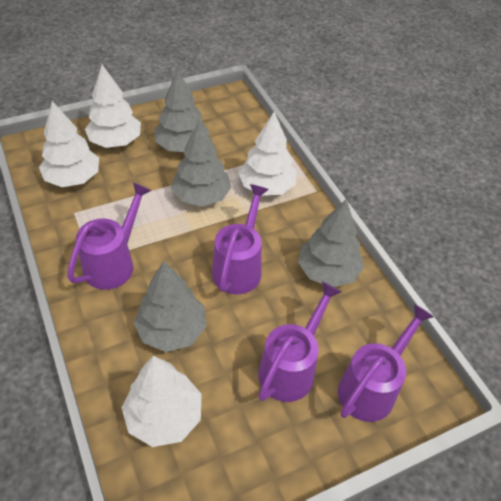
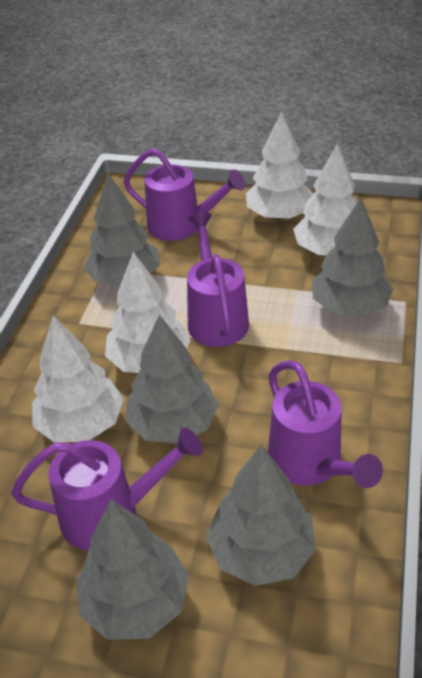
grey tree: 4 -> 5

